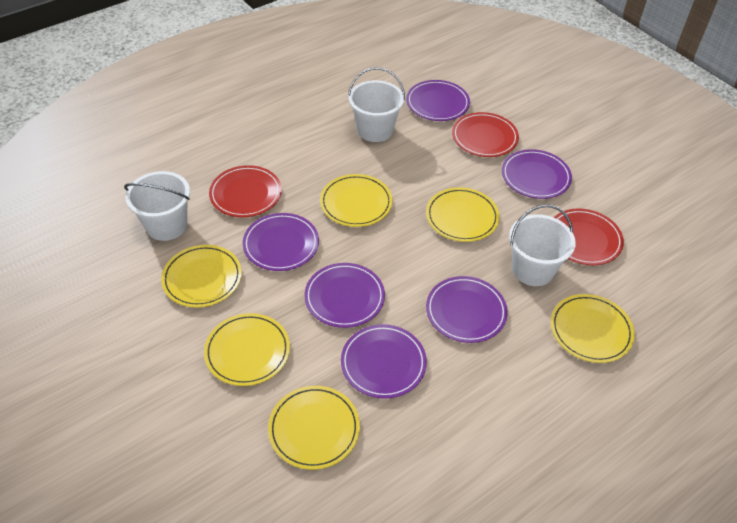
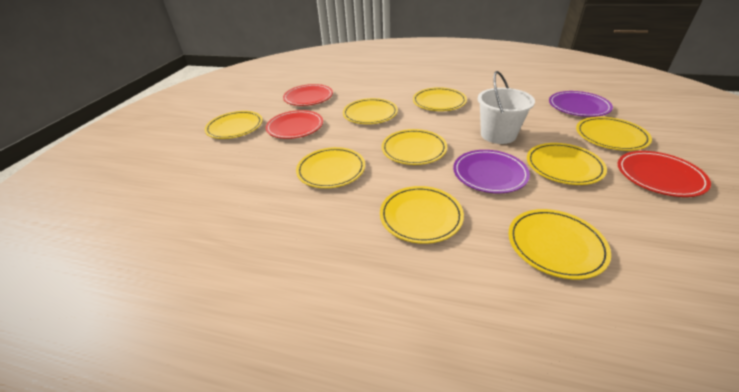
purple plate: 6 -> 2
white bucket: 3 -> 1
yellow plate: 6 -> 9

